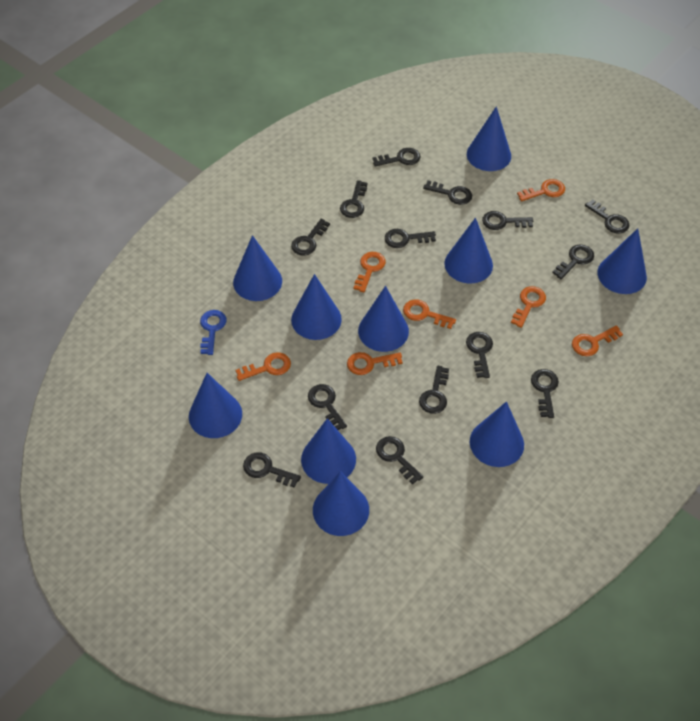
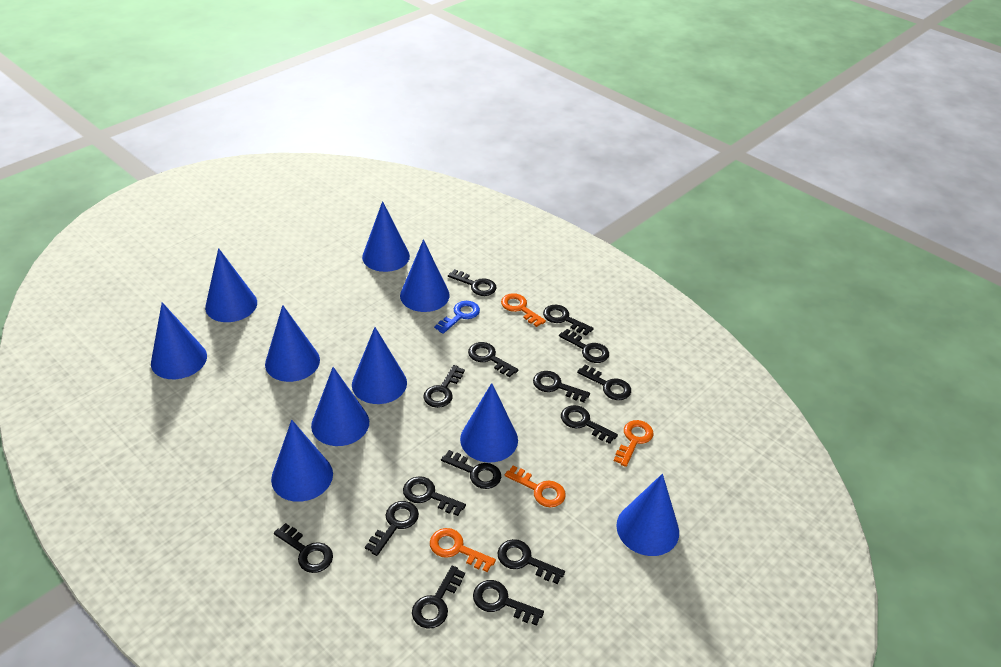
black key: 14 -> 15
orange key: 7 -> 4

